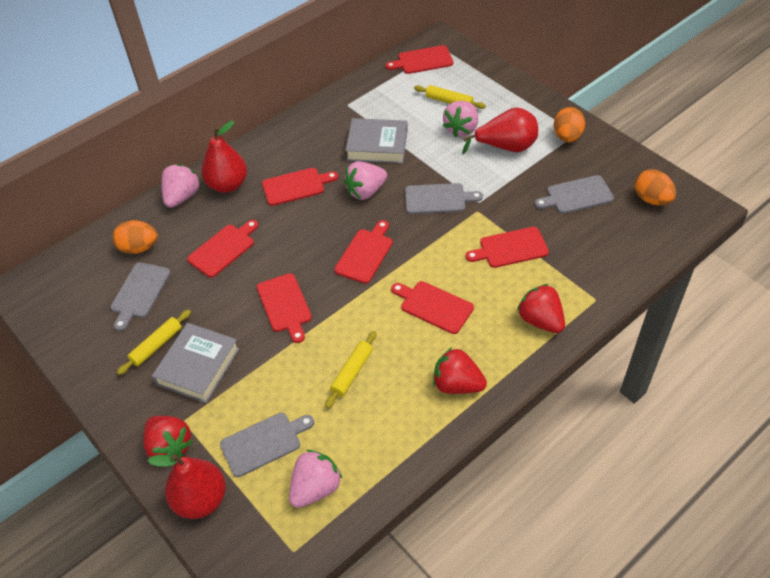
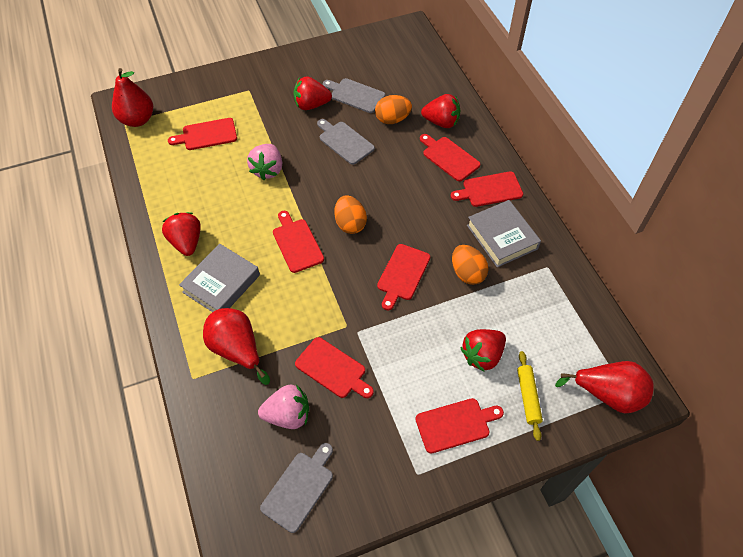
grey cutting board: 4 -> 3
pink strawberry: 4 -> 2
red strawberry: 3 -> 4
yellow rolling pin: 3 -> 1

